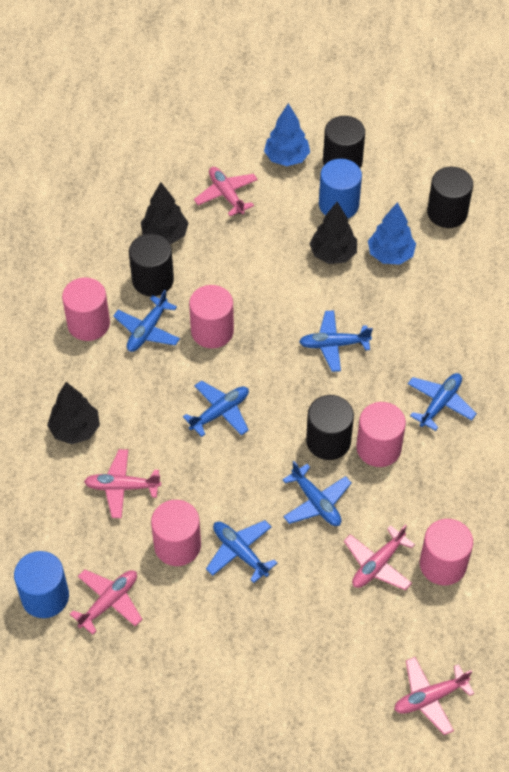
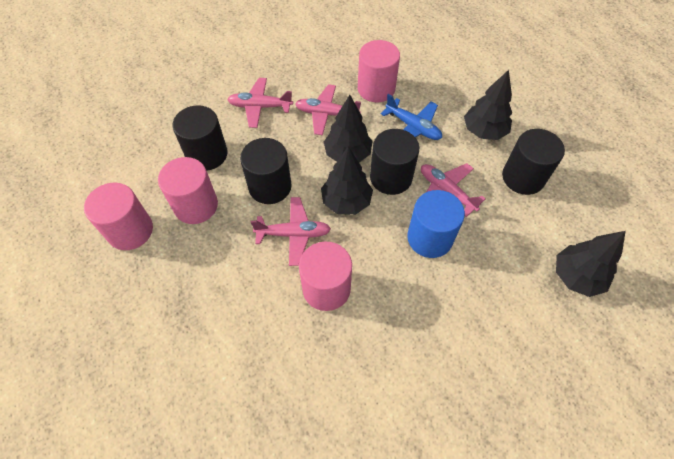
black tree: 3 -> 4
blue cylinder: 2 -> 1
blue plane: 6 -> 1
blue tree: 2 -> 0
pink cylinder: 5 -> 4
pink plane: 5 -> 4

